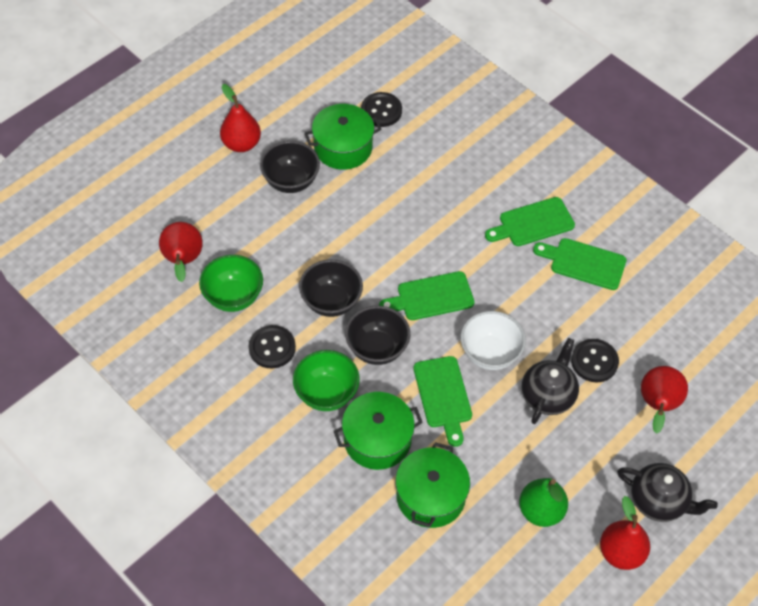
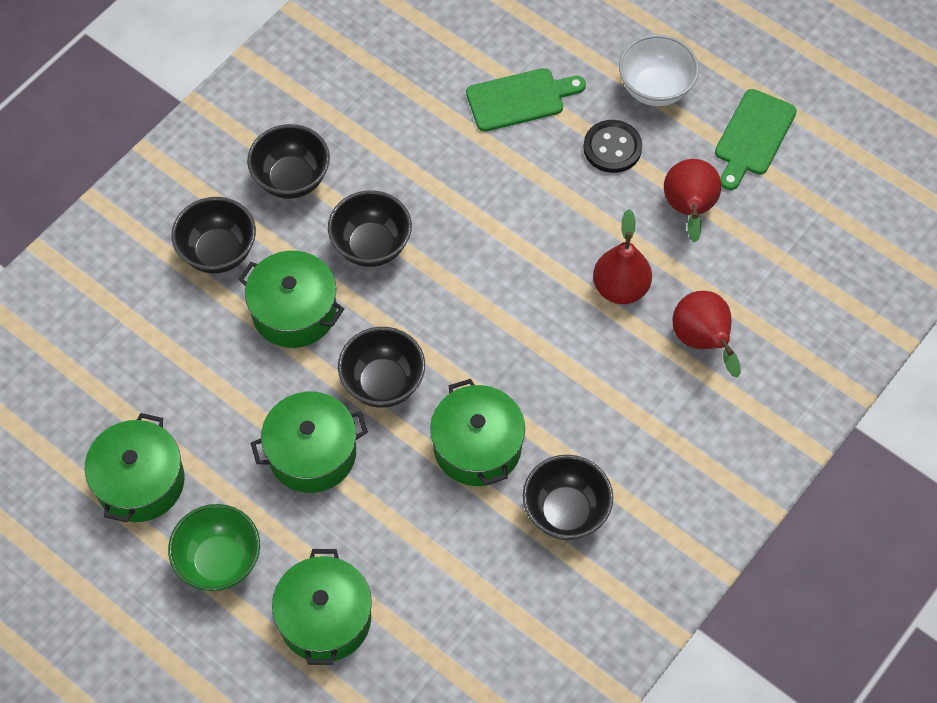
black bowl: 3 -> 5
black button: 3 -> 1
black teapot: 2 -> 0
green bowl: 2 -> 1
green cutting board: 4 -> 2
green pear: 1 -> 0
green pot: 3 -> 5
red pear: 4 -> 3

